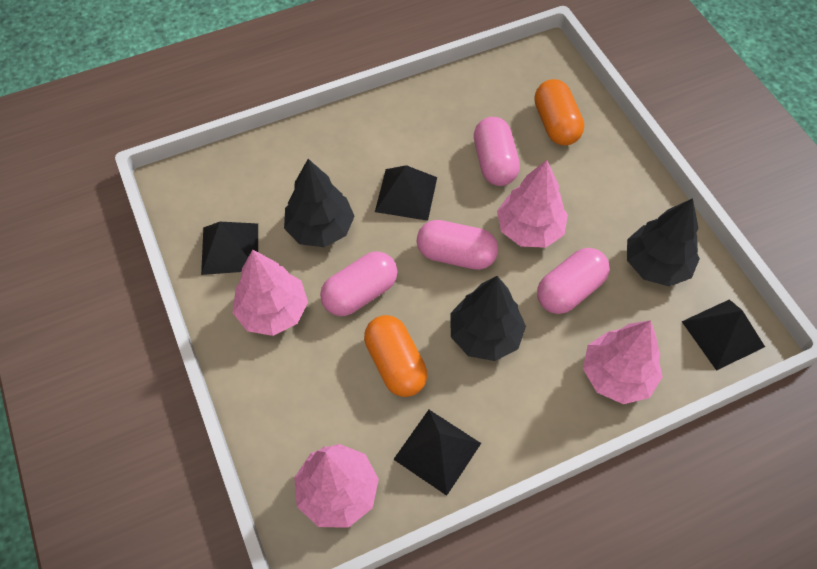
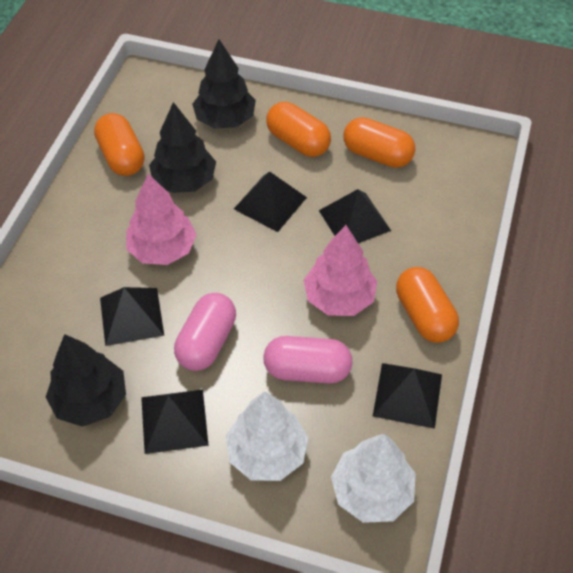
black pyramid: 4 -> 5
orange capsule: 2 -> 4
pink capsule: 4 -> 2
pink tree: 4 -> 2
white tree: 0 -> 2

